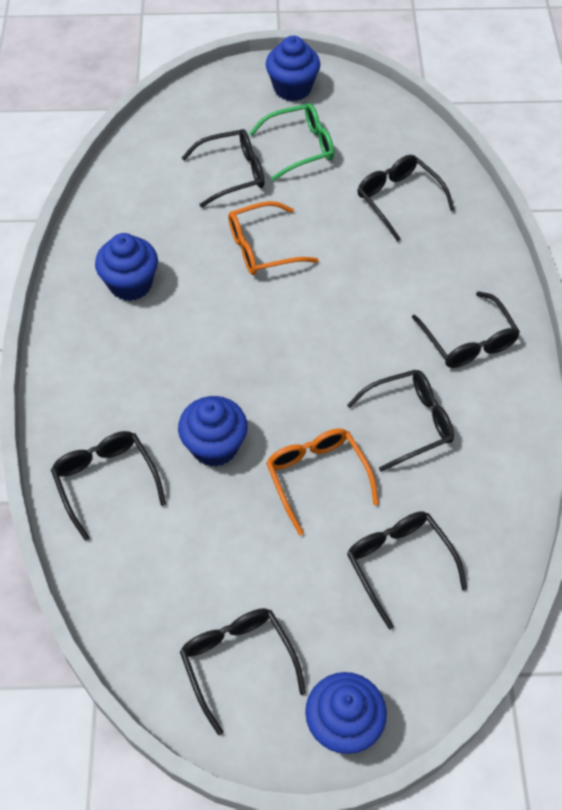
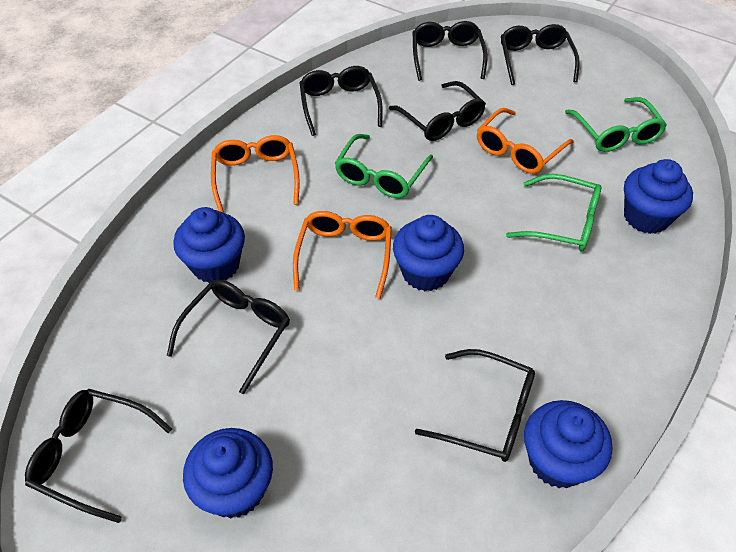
blue cupcake: 4 -> 5
green glasses: 1 -> 3
orange glasses: 2 -> 3

